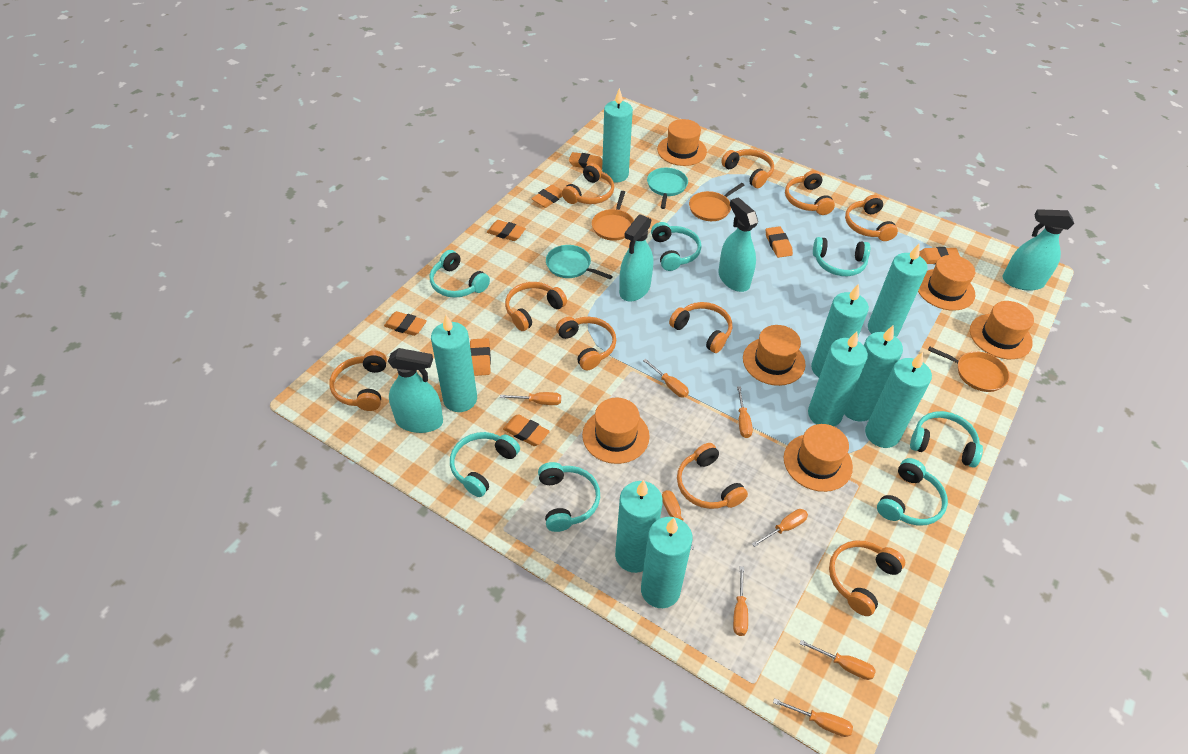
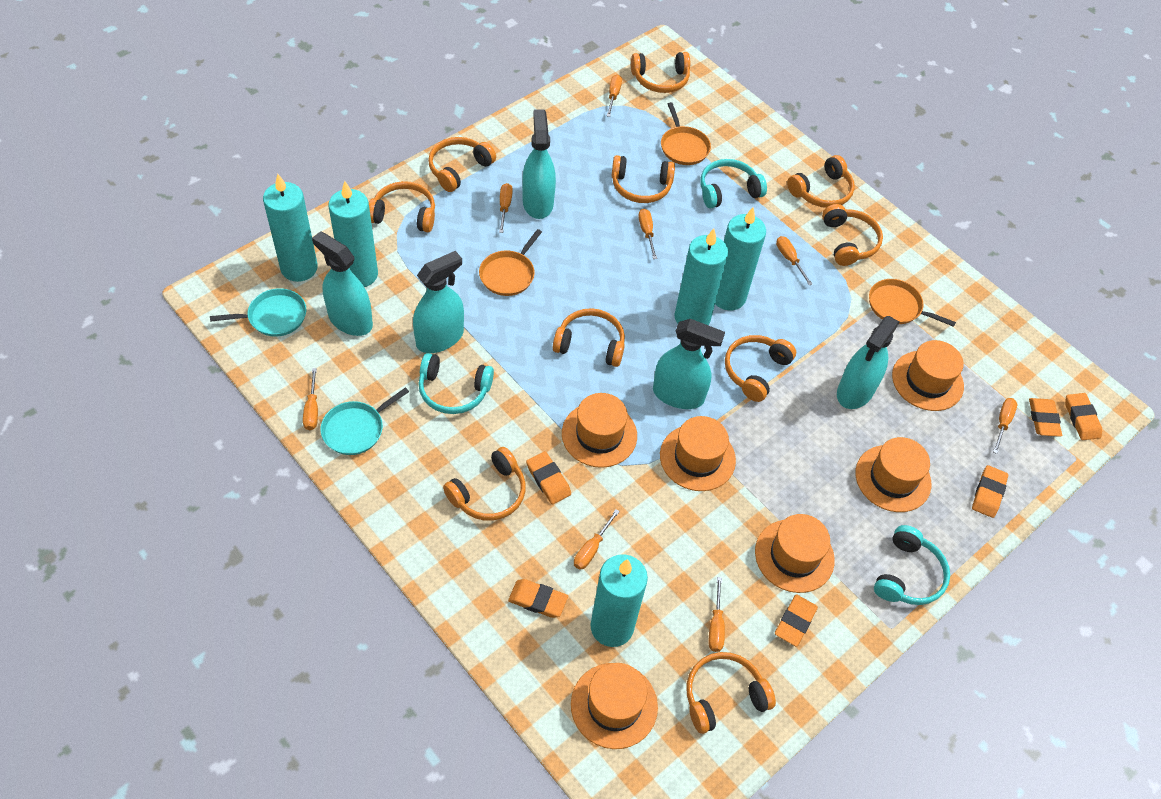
orange eraser: 8 -> 6
turquoise candle: 9 -> 5
turquoise headphones: 7 -> 3
turquoise spray bottle: 4 -> 5

